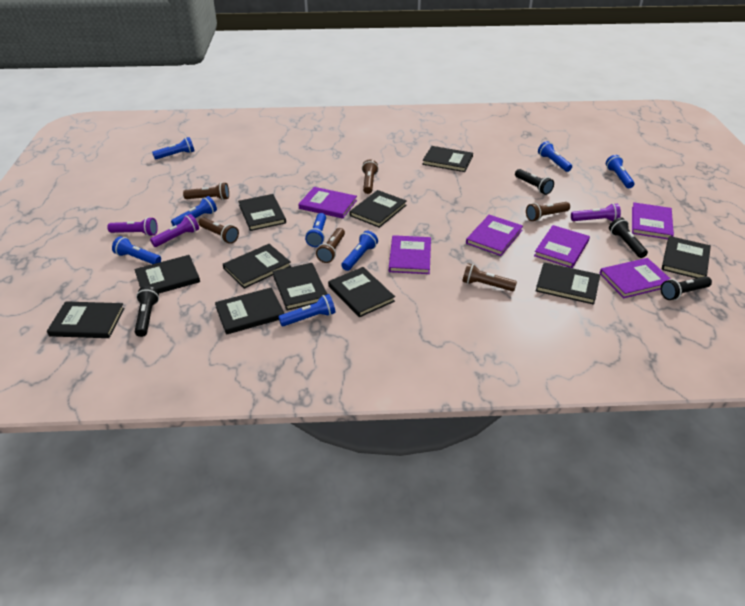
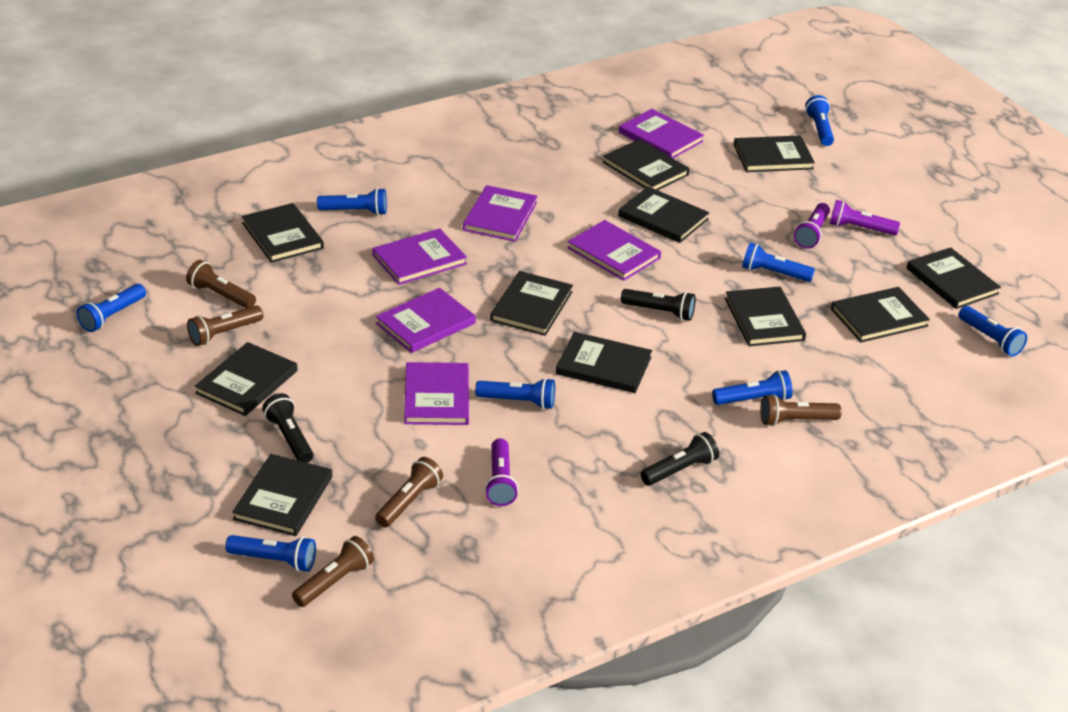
black flashlight: 4 -> 3
brown flashlight: 6 -> 5

